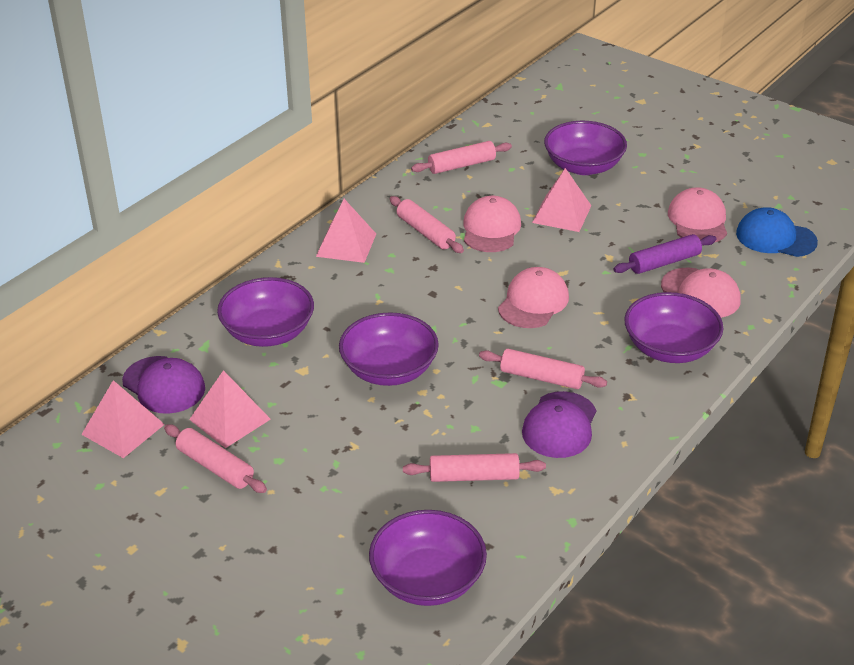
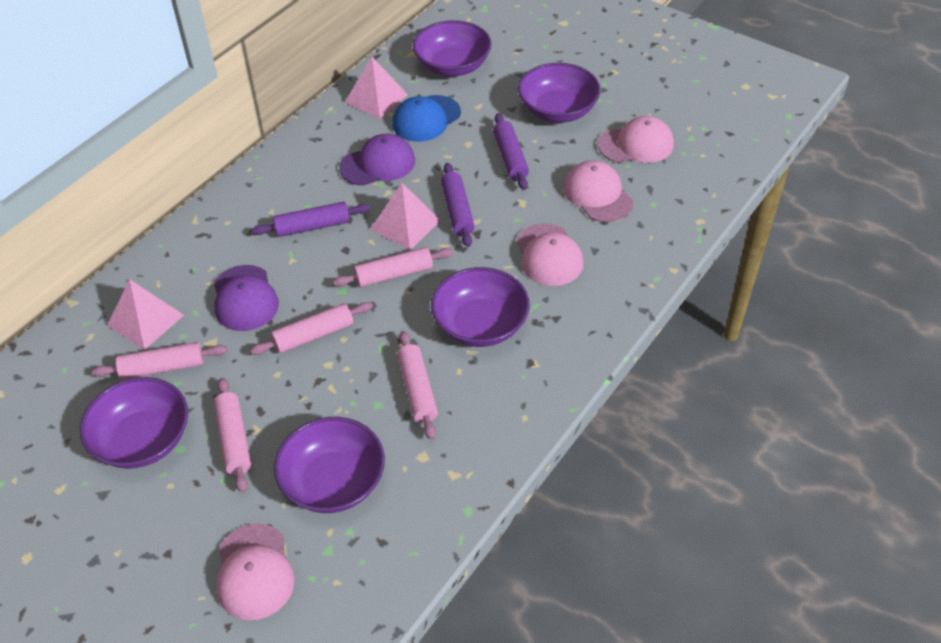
pink pyramid: 4 -> 3
purple rolling pin: 1 -> 3

